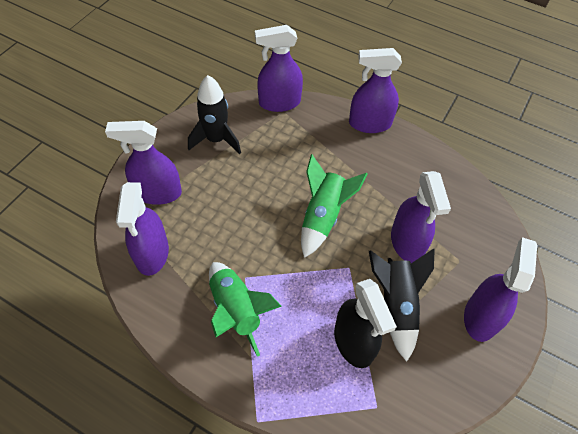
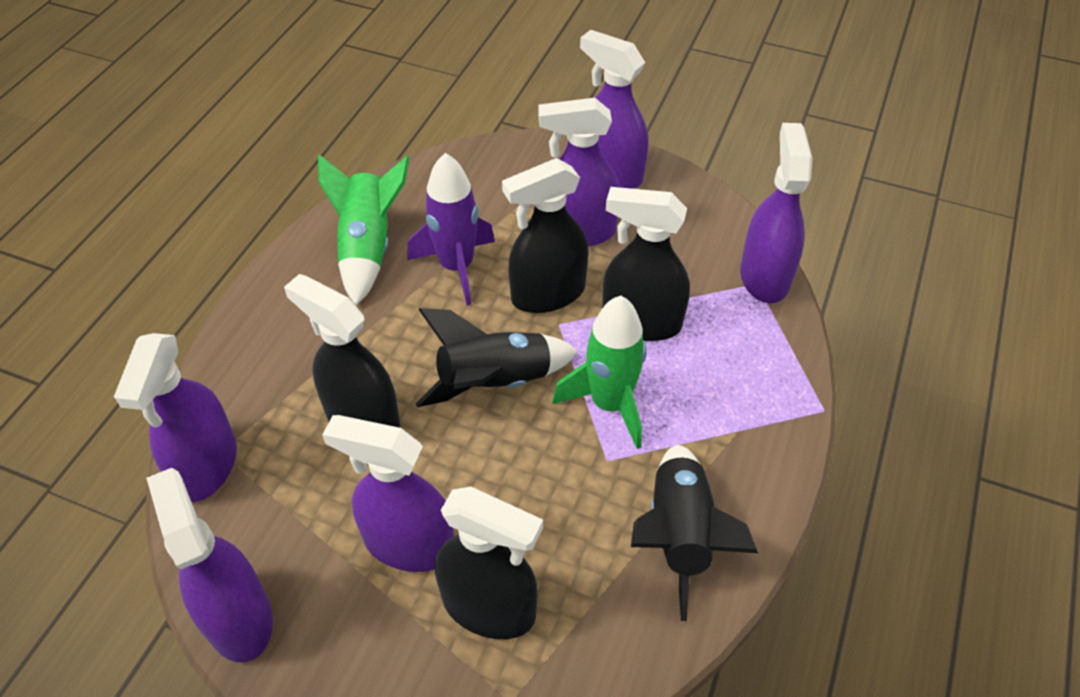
black spray bottle: 1 -> 4
purple rocket: 0 -> 1

